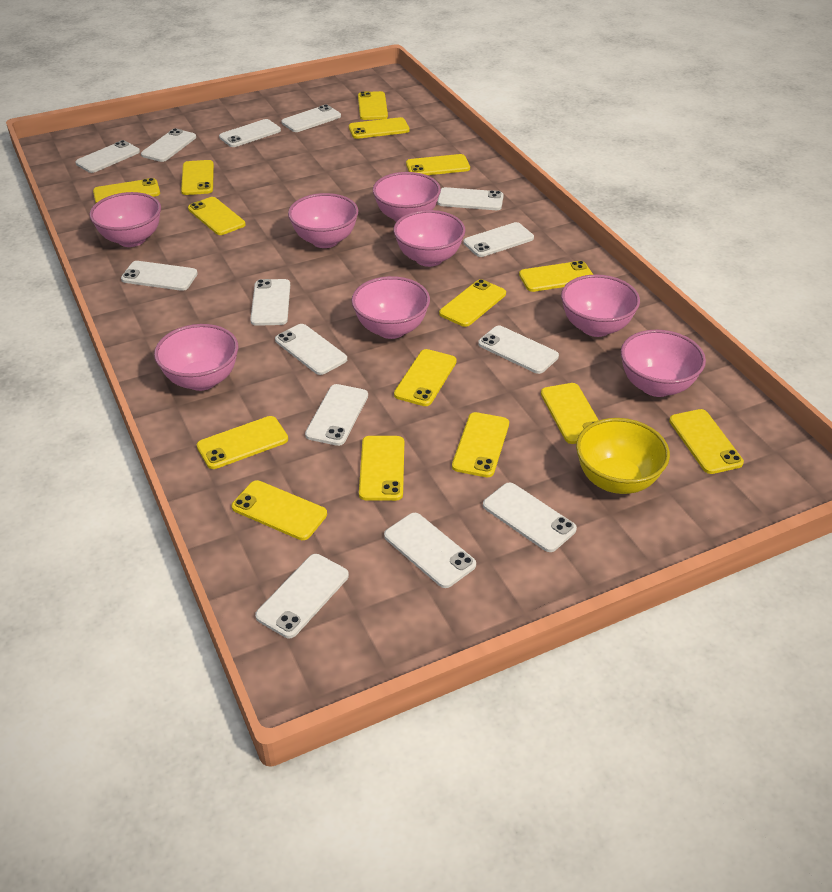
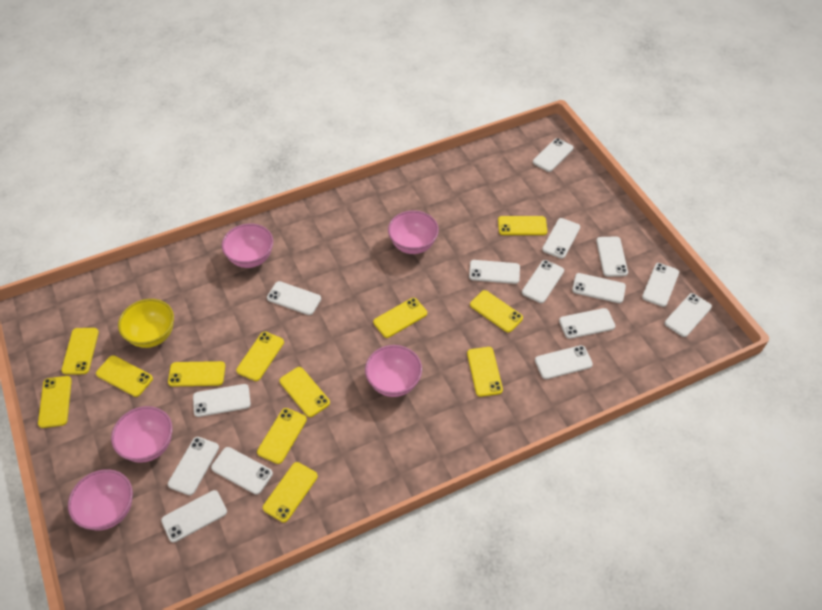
pink bowl: 8 -> 5
white phone: 14 -> 15
yellow phone: 15 -> 12

